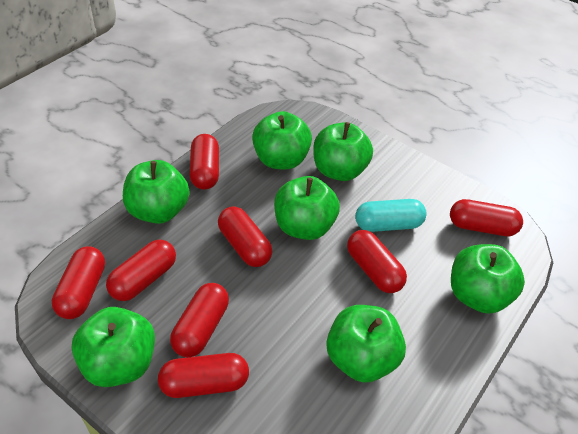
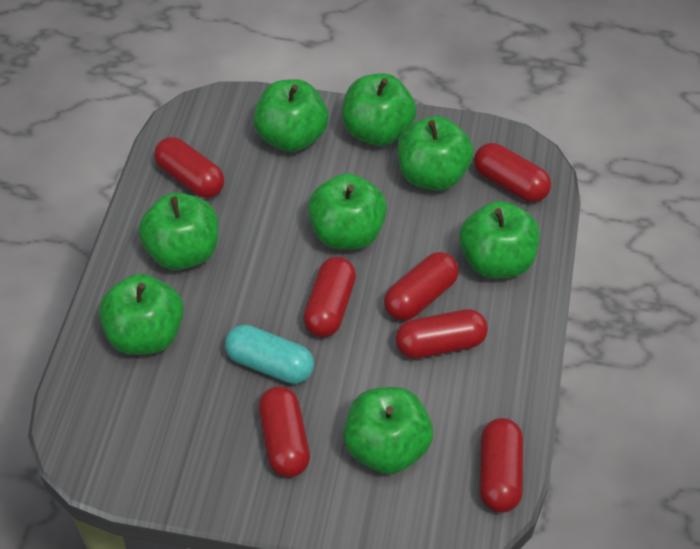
green apple: 7 -> 8
red capsule: 8 -> 7

